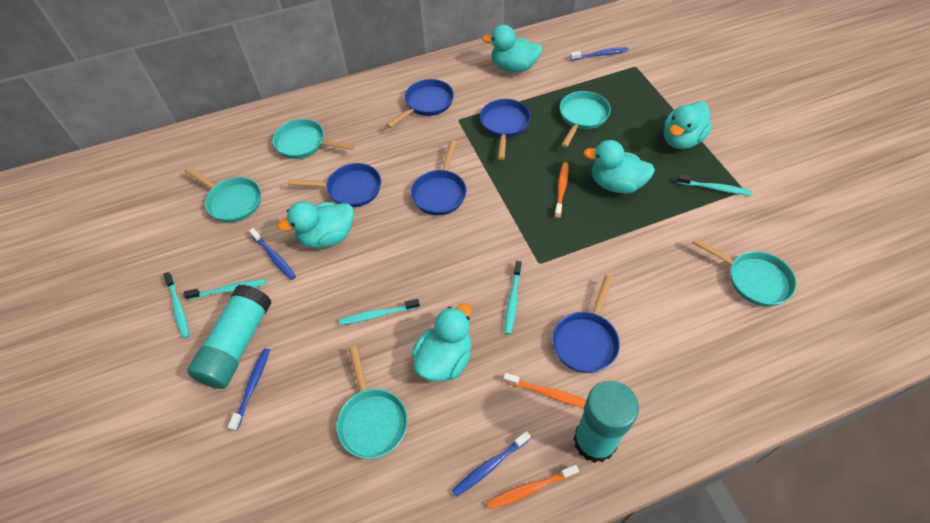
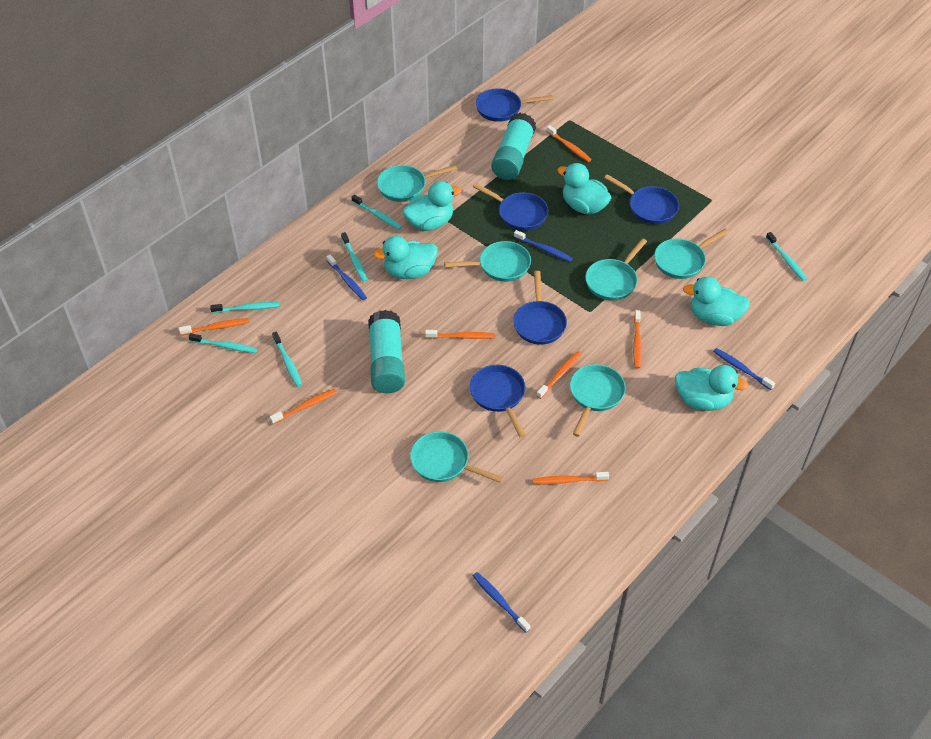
orange toothbrush: 3 -> 7
turquoise pan: 5 -> 6
turquoise toothbrush: 5 -> 6

